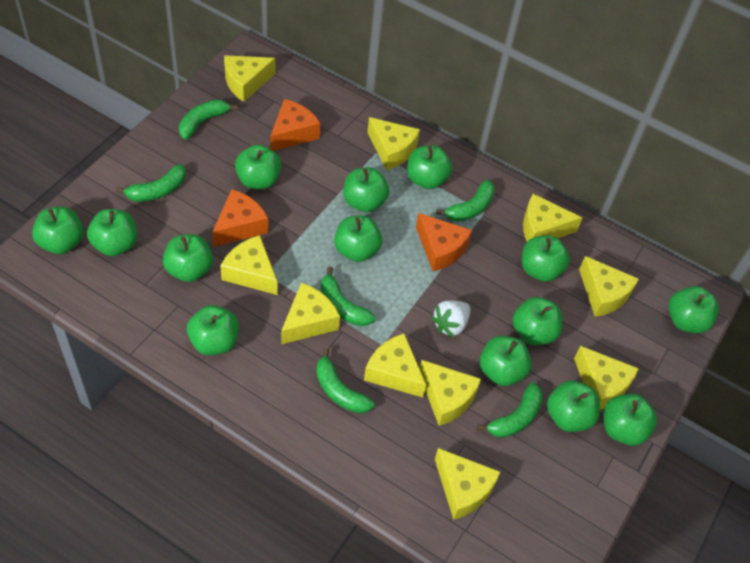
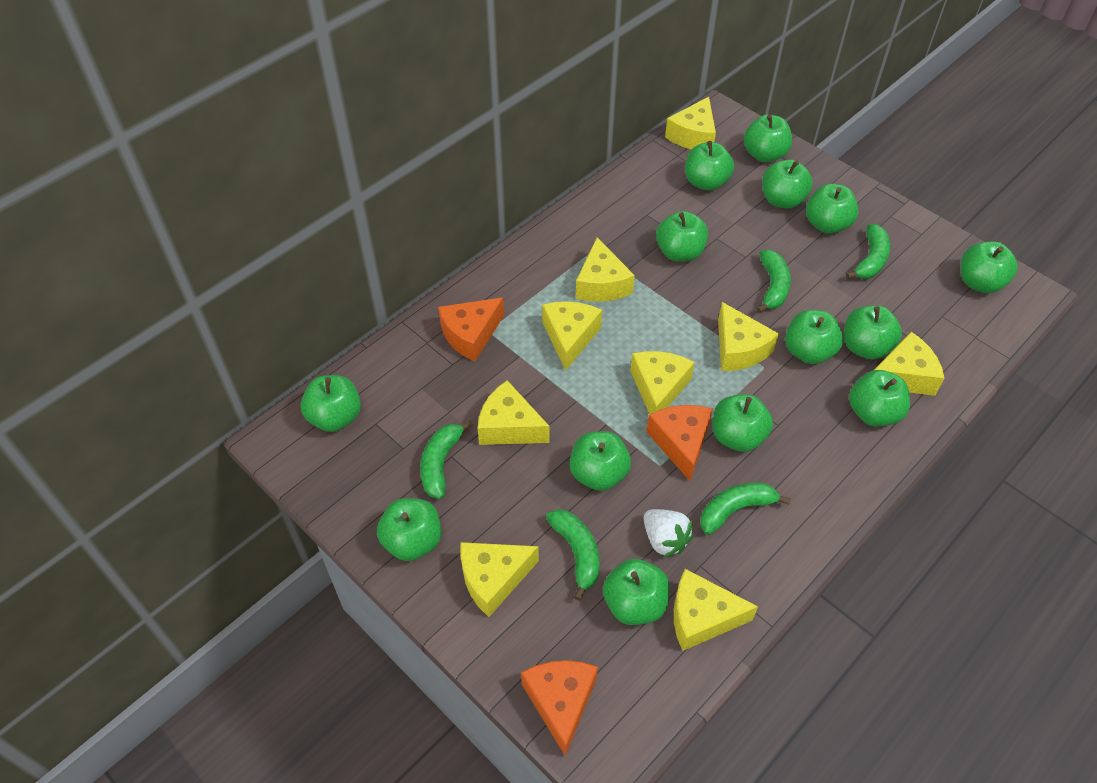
green banana: 6 -> 5
yellow cheese: 10 -> 9

